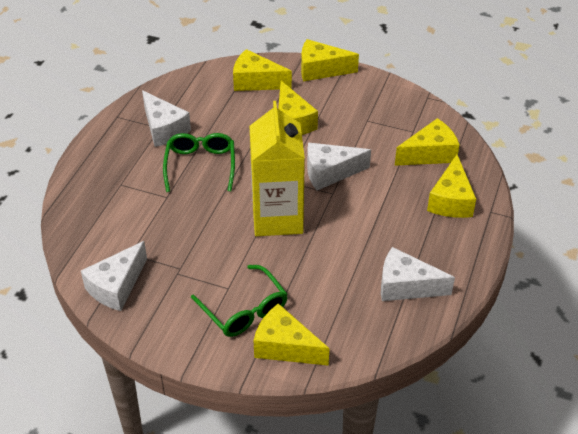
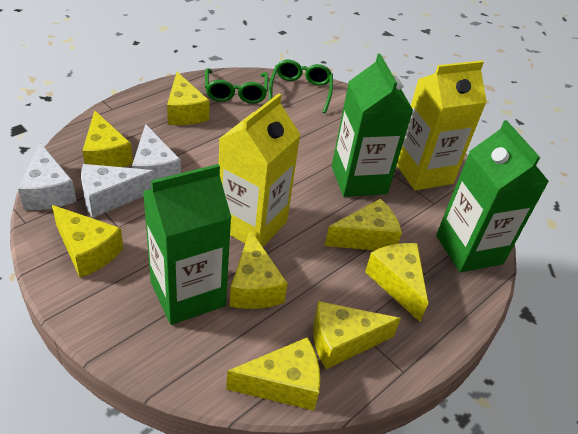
green carton: 0 -> 3
white cheese: 4 -> 3
yellow carton: 1 -> 2
yellow cheese: 6 -> 8

